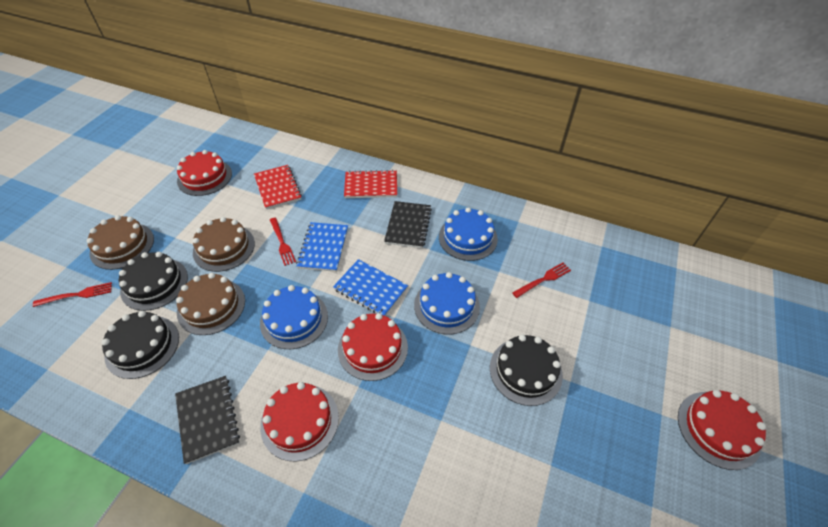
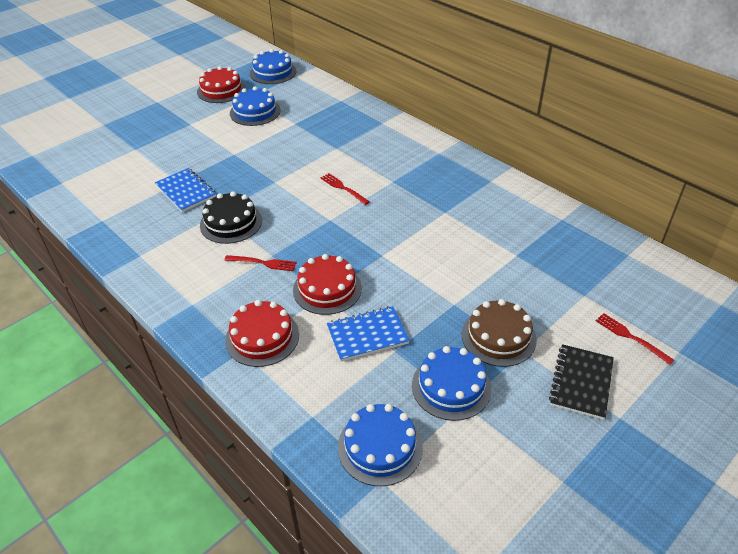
black cake: 3 -> 1
black notebook: 2 -> 1
blue cake: 3 -> 4
brown cake: 3 -> 1
red cake: 4 -> 3
red notebook: 2 -> 0

